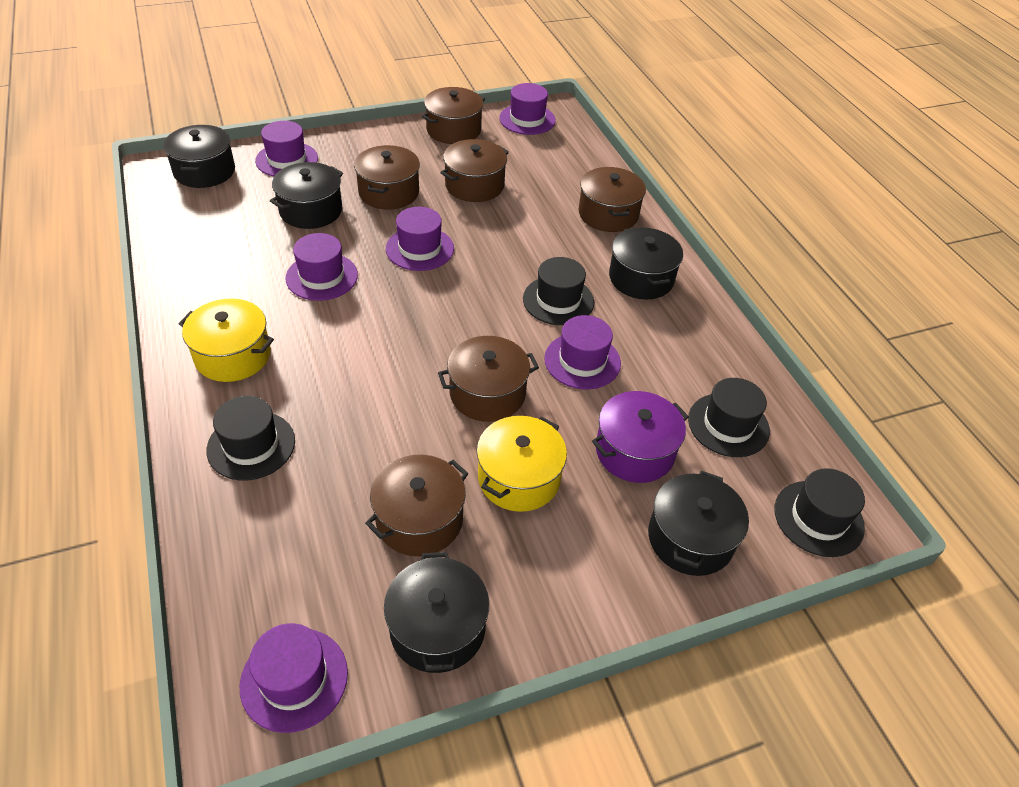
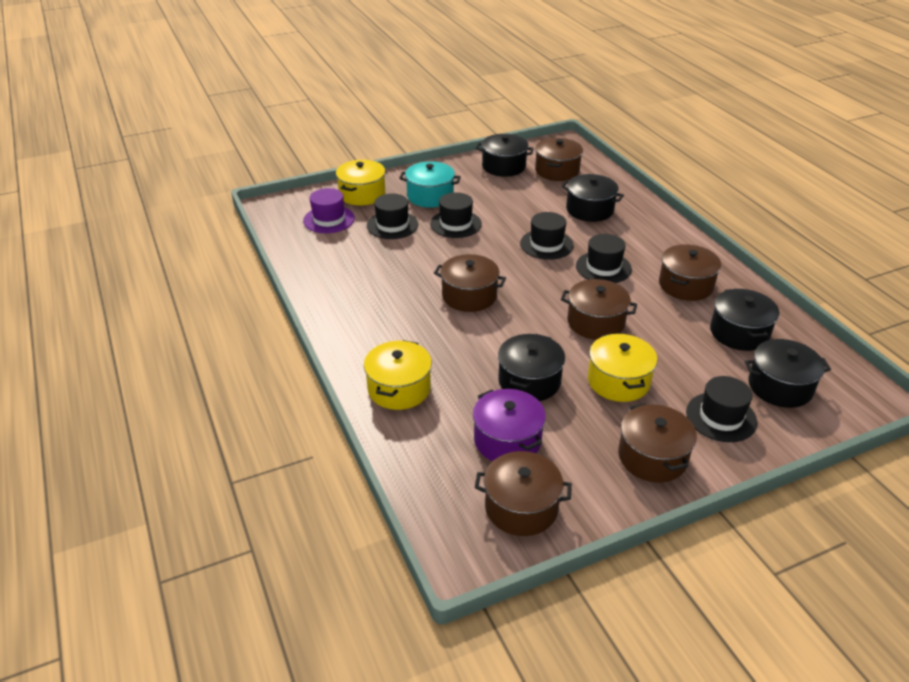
black hat: 4 -> 5
purple hat: 6 -> 1
turquoise pot: 0 -> 1
yellow pot: 2 -> 3

